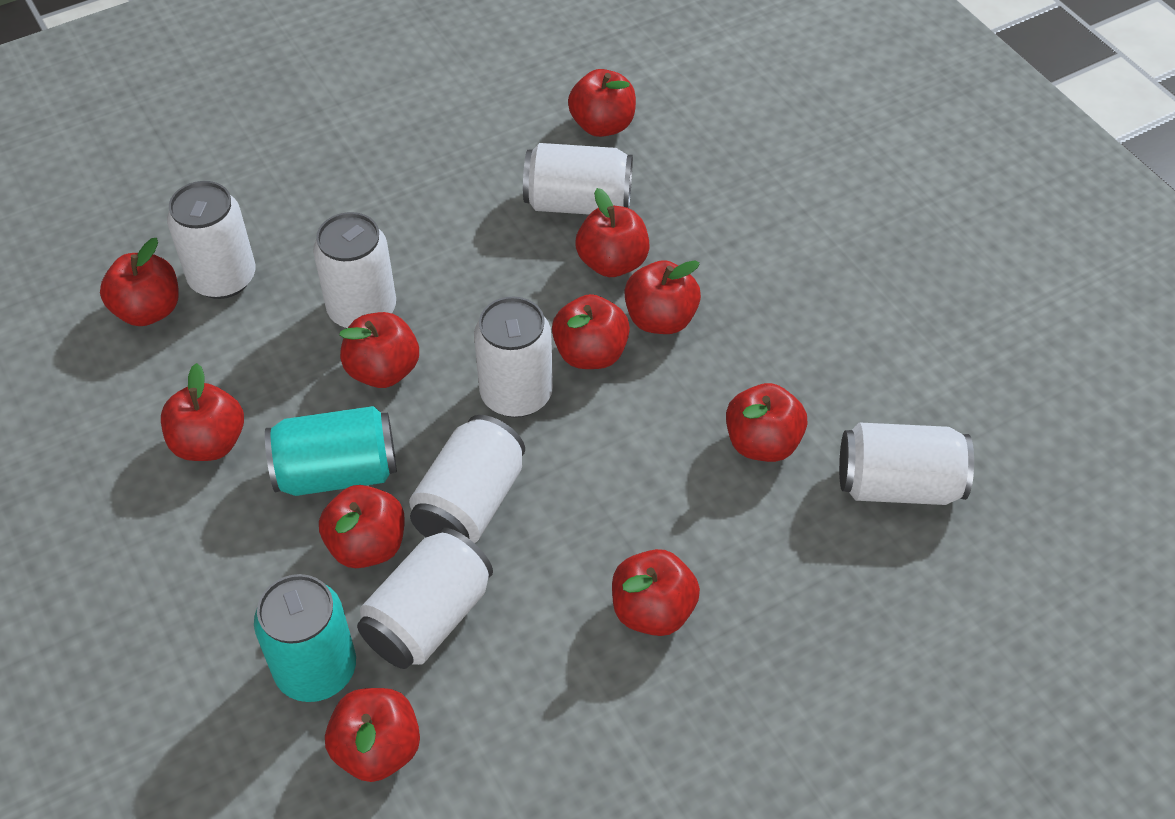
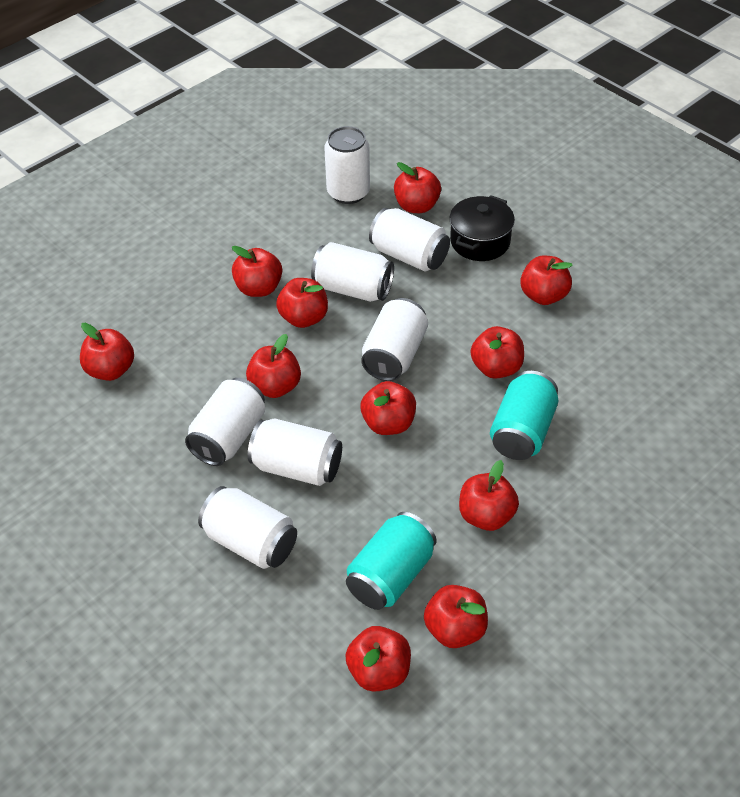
black pot: 0 -> 1

